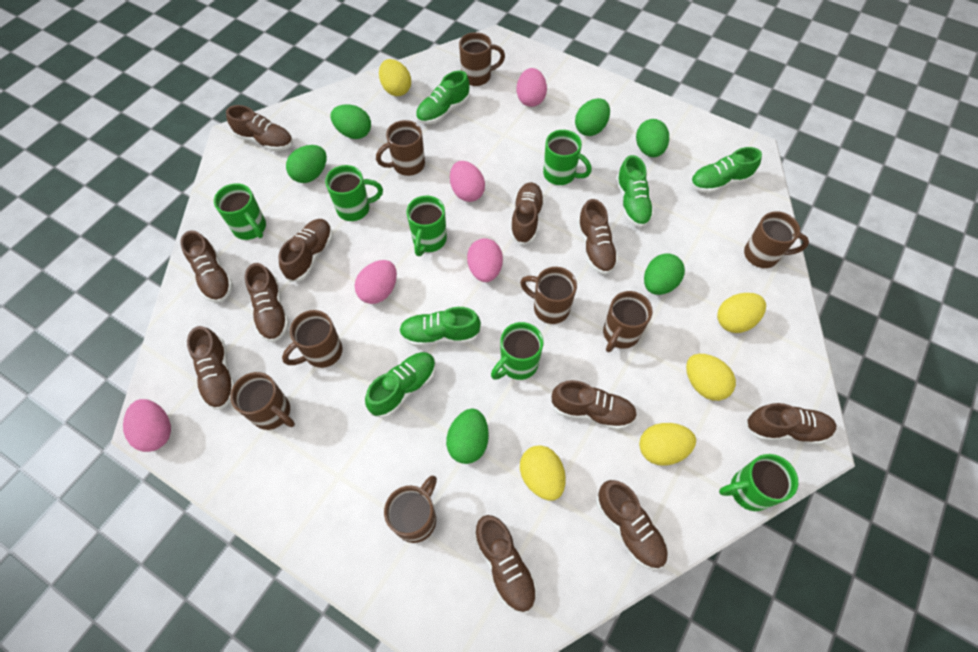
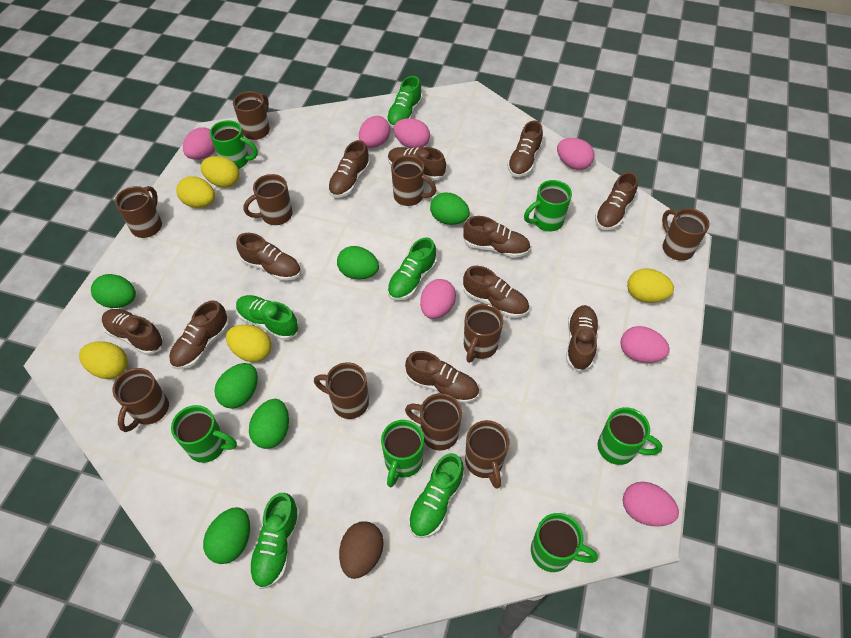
brown egg: 0 -> 1
brown mug: 8 -> 10
pink egg: 5 -> 7

